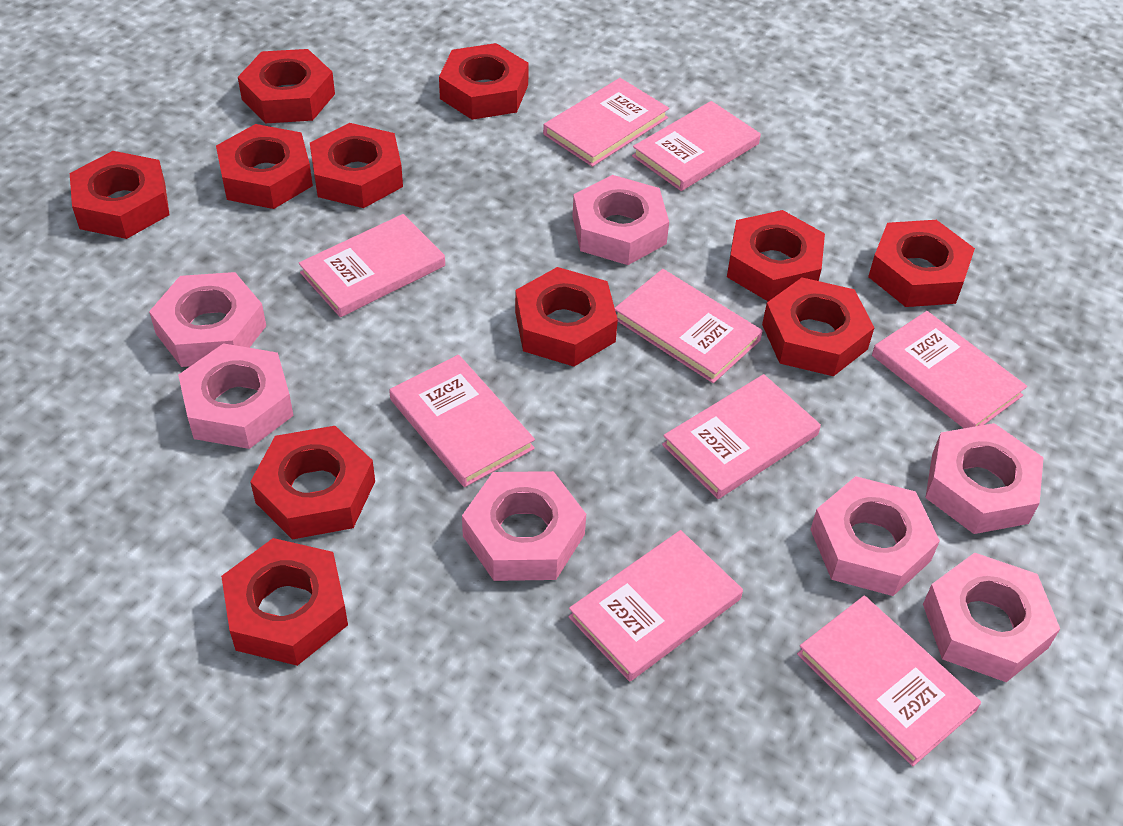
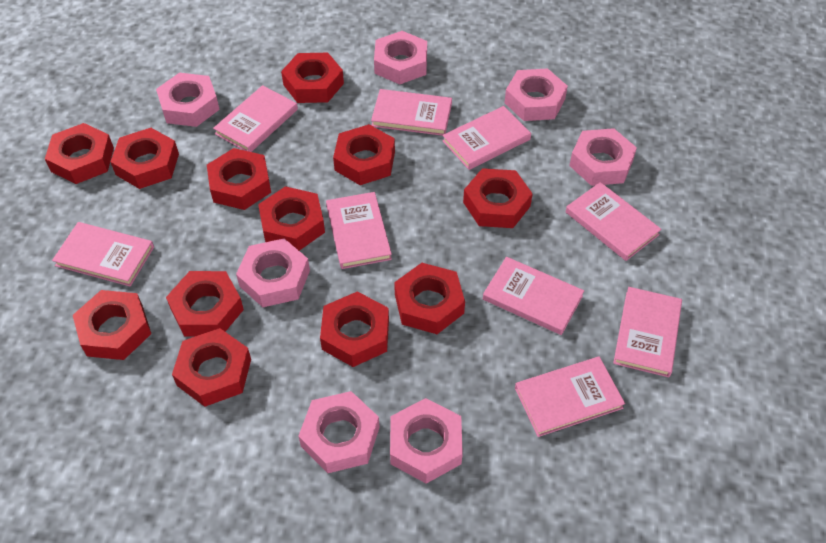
red nut: 11 -> 12

